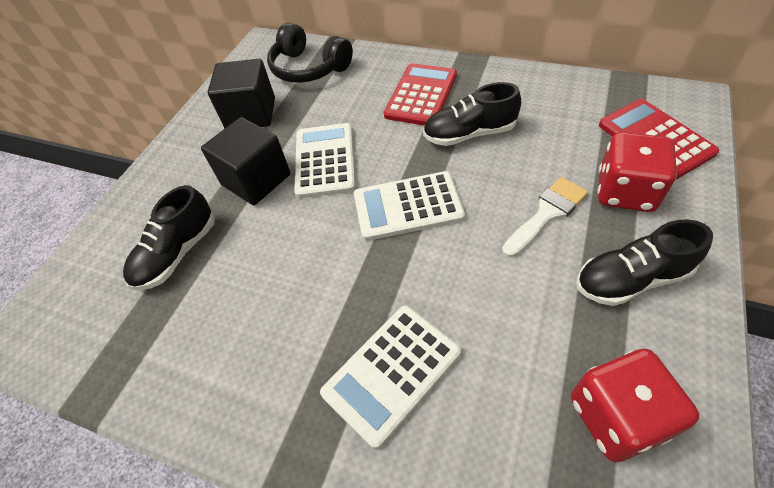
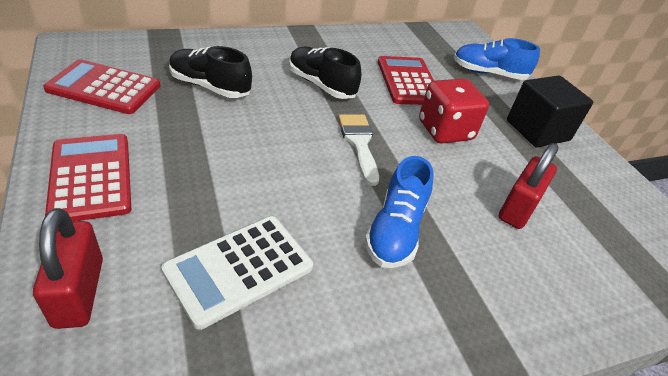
black cube: 2 -> 1
black headphones: 1 -> 0
black shoe: 3 -> 2
blue shoe: 0 -> 2
red calculator: 2 -> 3
red dice: 2 -> 1
red padlock: 0 -> 2
white calculator: 3 -> 1

